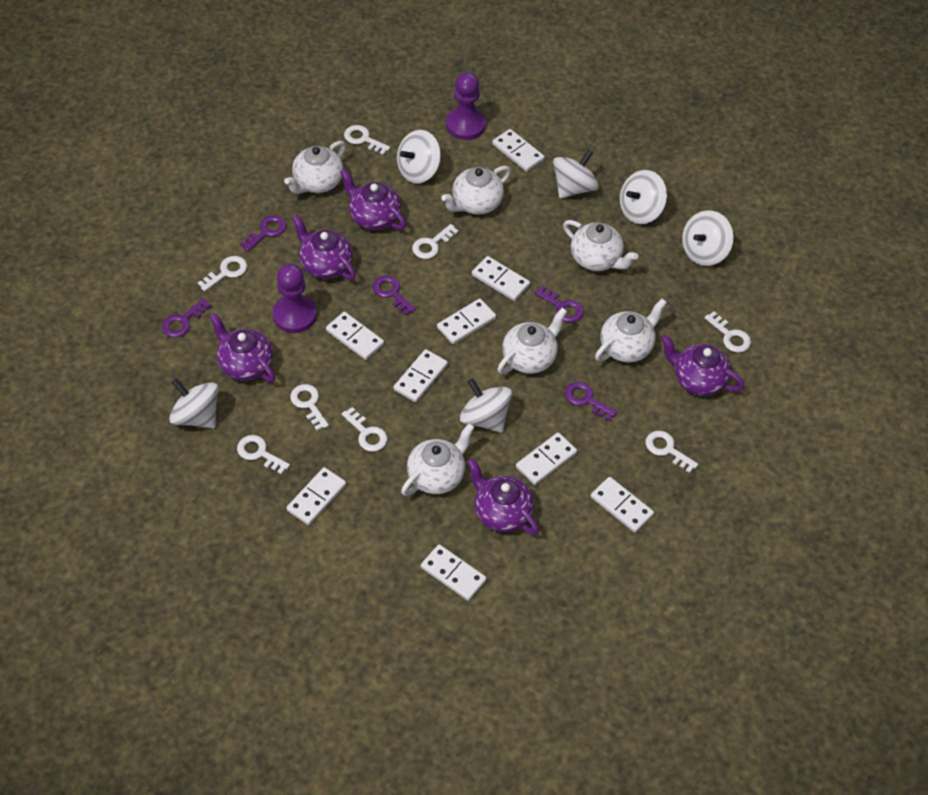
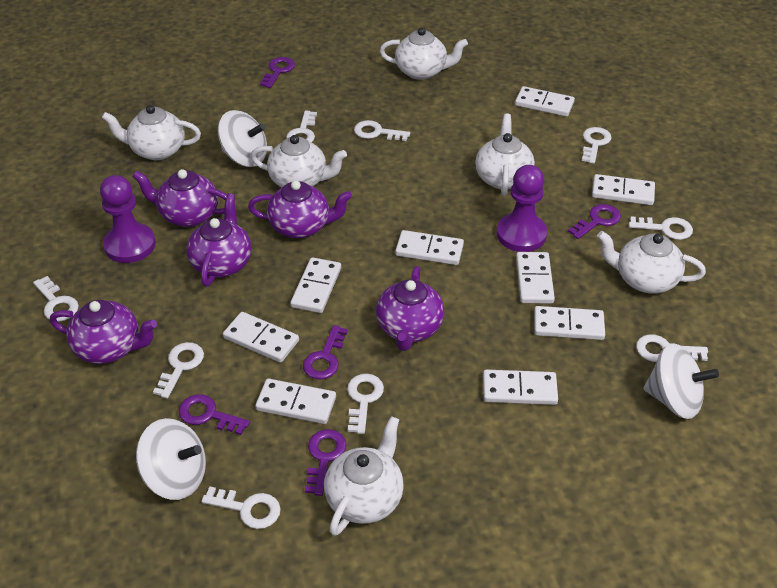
white key: 8 -> 9
white spinning top: 6 -> 3

